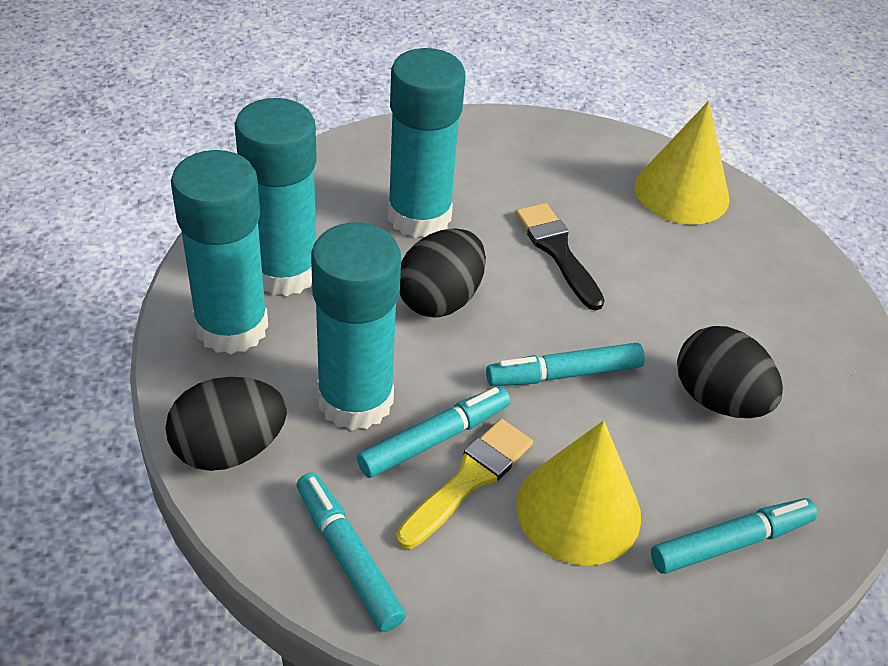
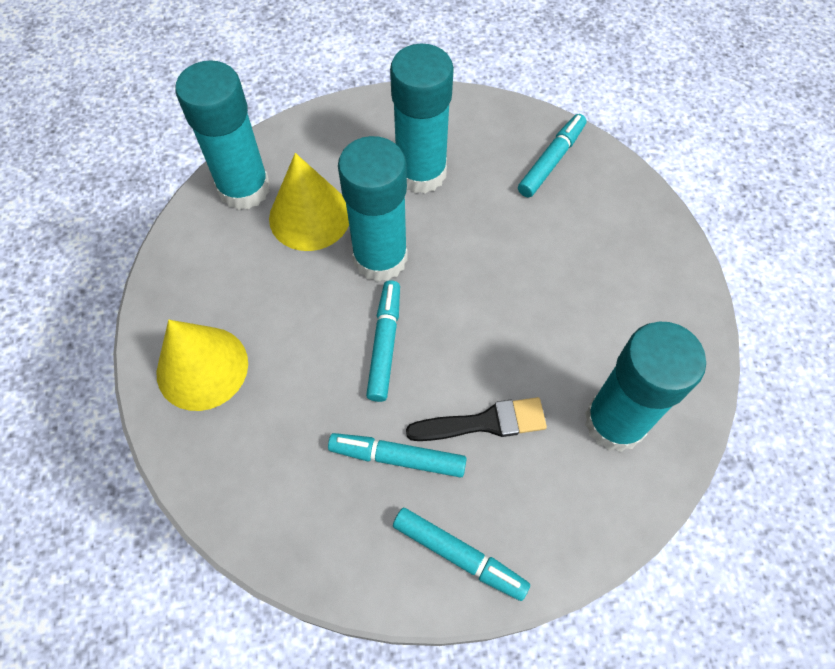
black egg: 3 -> 0
yellow brush: 1 -> 0

